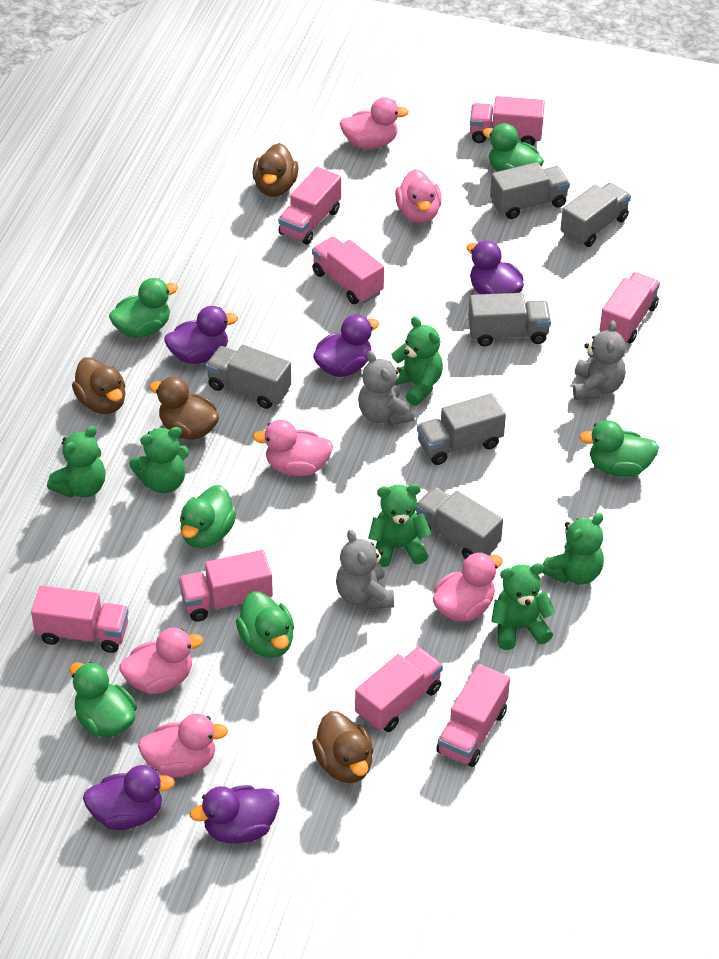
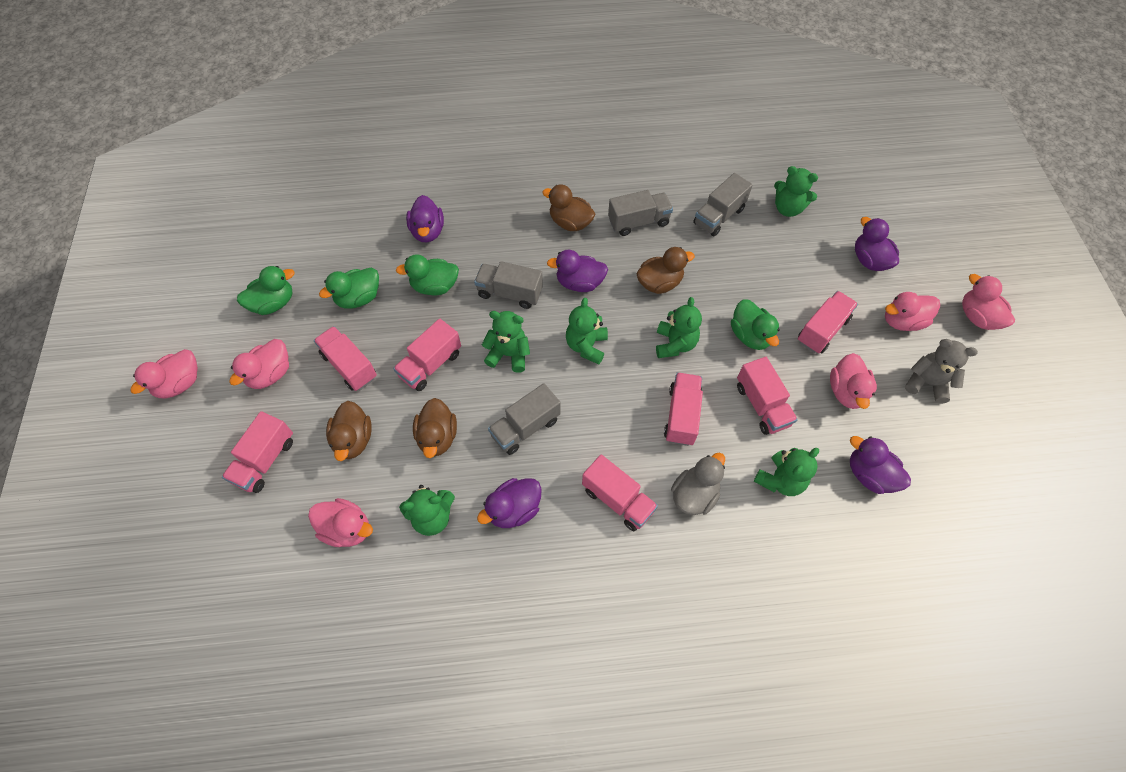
green duck: 6 -> 4
grey duck: 0 -> 1
grey teddy bear: 3 -> 1
grey truck: 6 -> 4
pink truck: 8 -> 7

